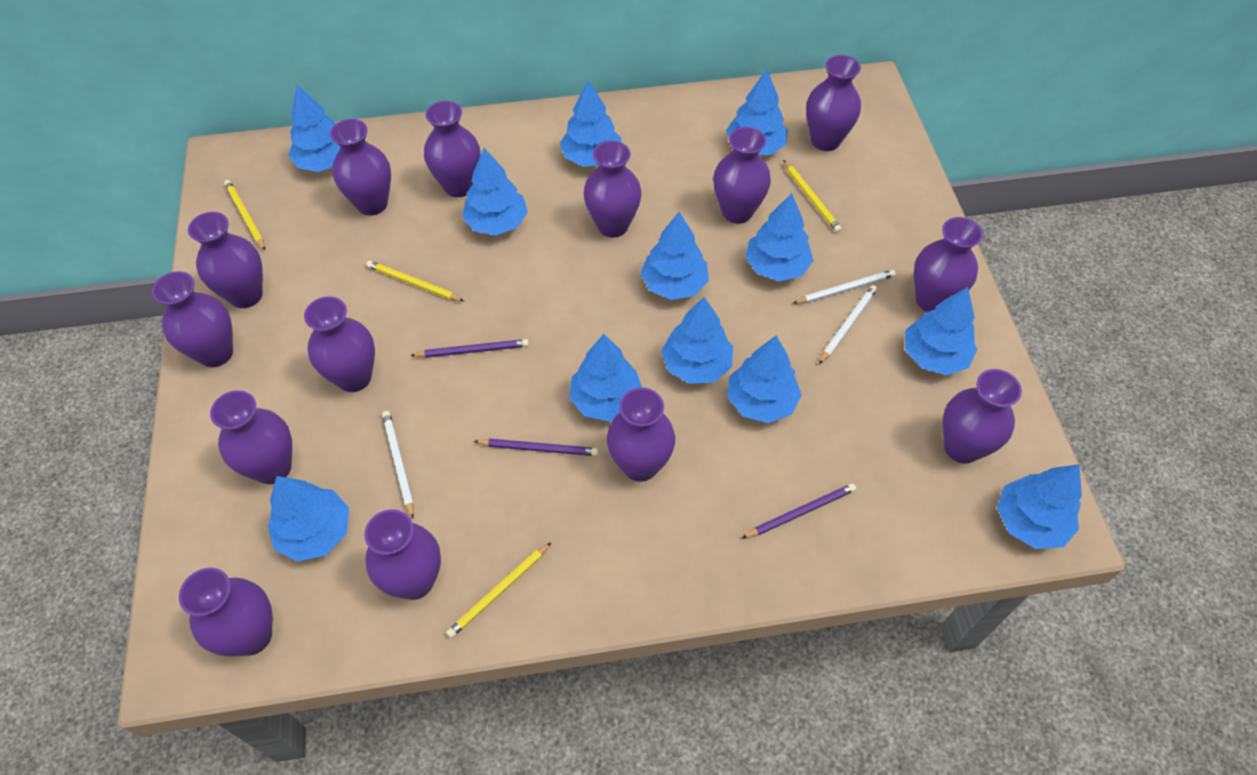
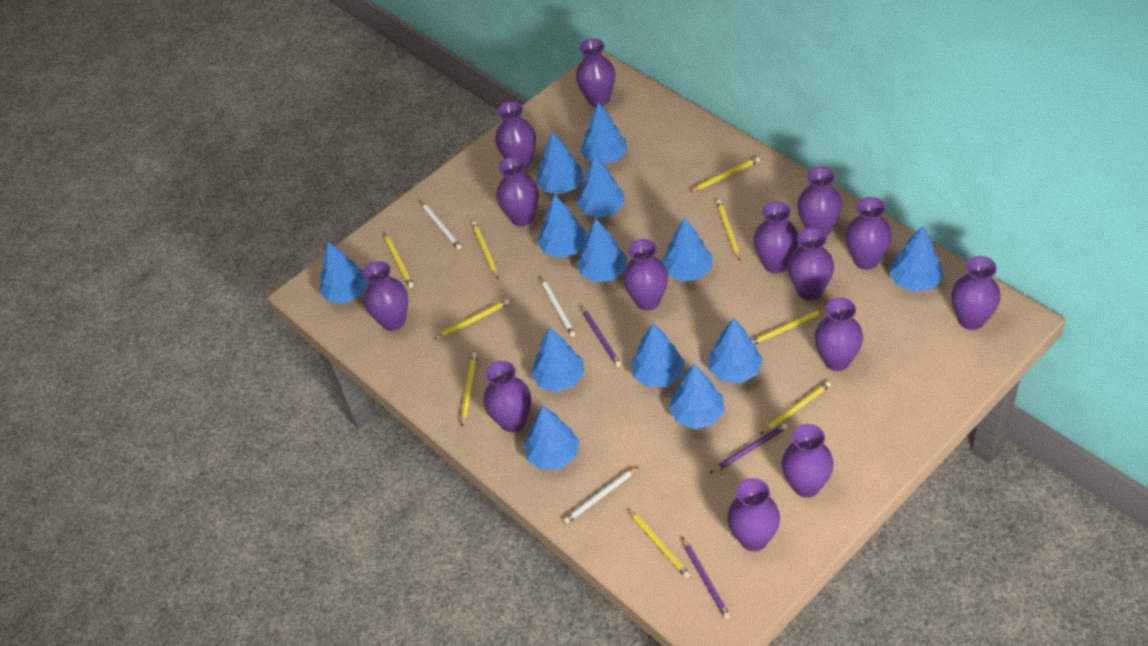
blue tree: 12 -> 13
yellow pencil: 4 -> 9

